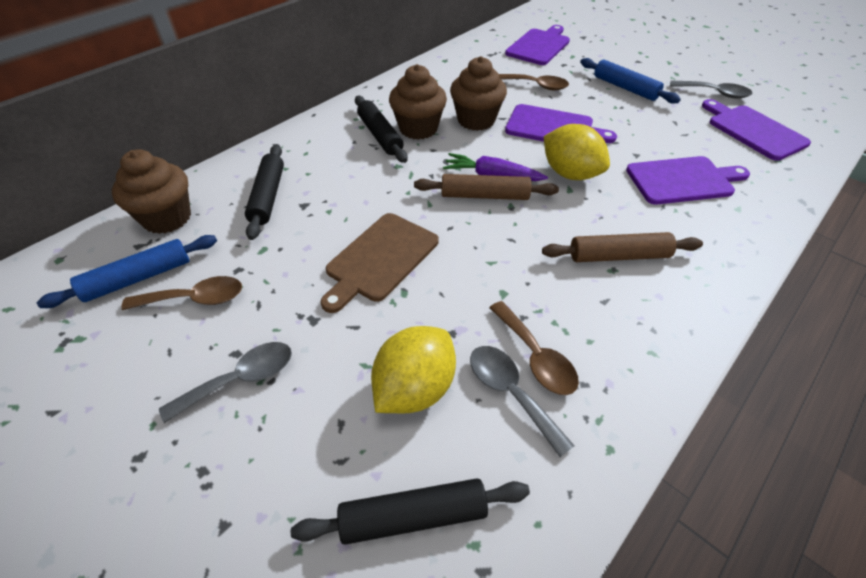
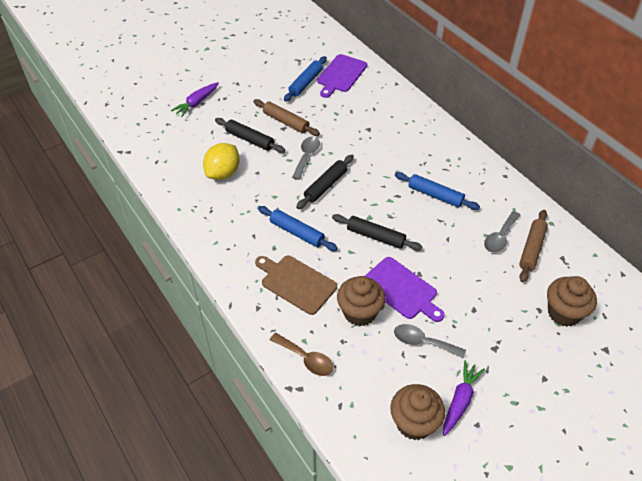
blue rolling pin: 2 -> 3
brown spoon: 3 -> 1
purple carrot: 1 -> 2
purple cutting board: 4 -> 2
yellow lemon: 2 -> 1

